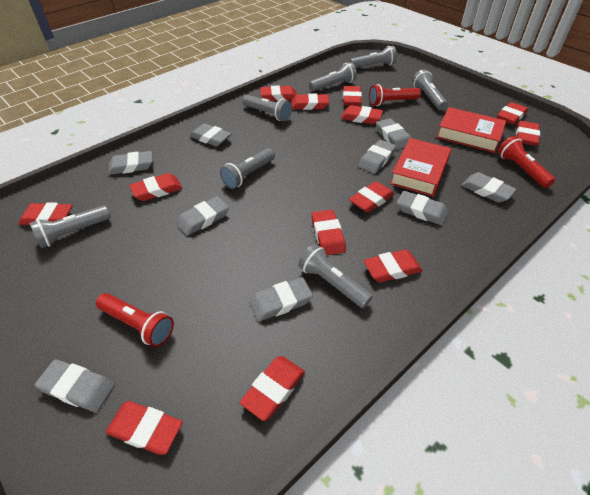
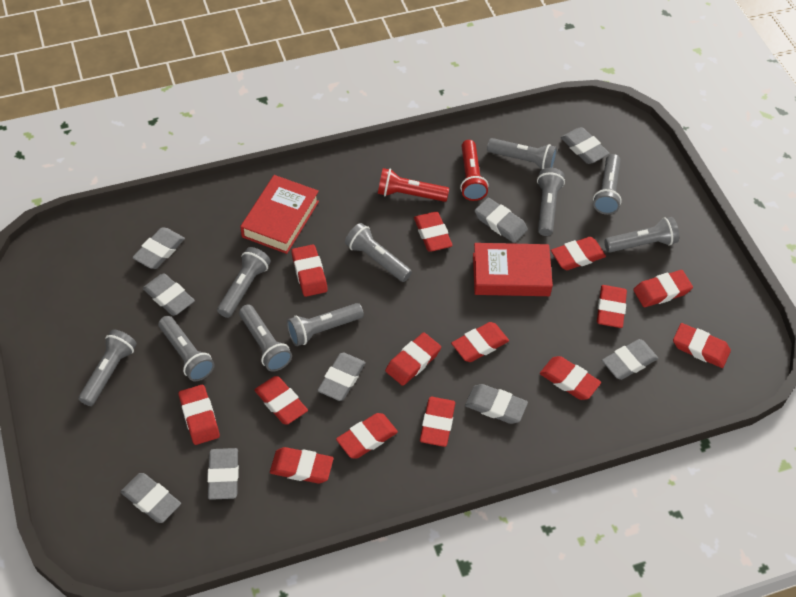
grey flashlight: 7 -> 10
red eraser: 13 -> 14
red flashlight: 3 -> 2

